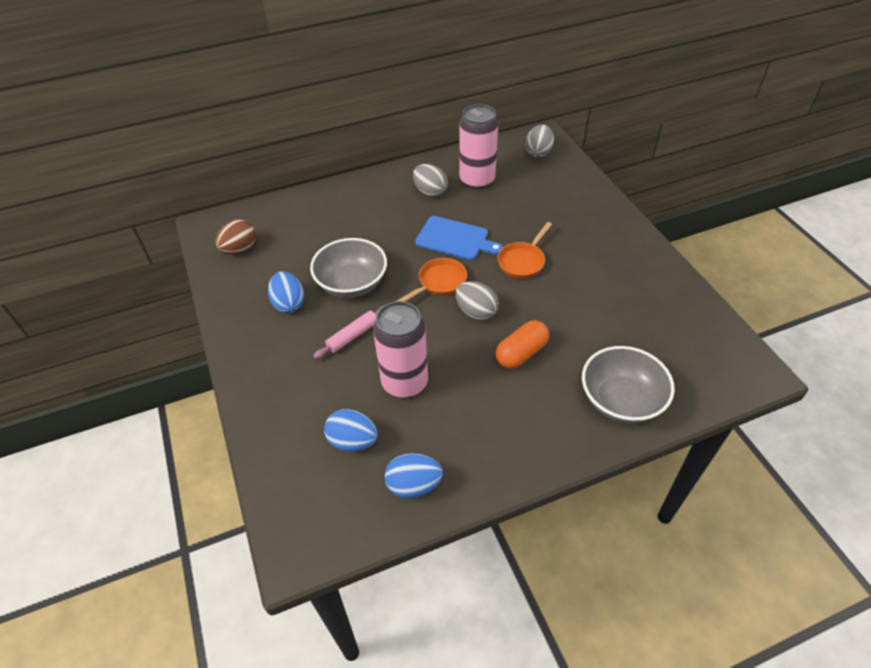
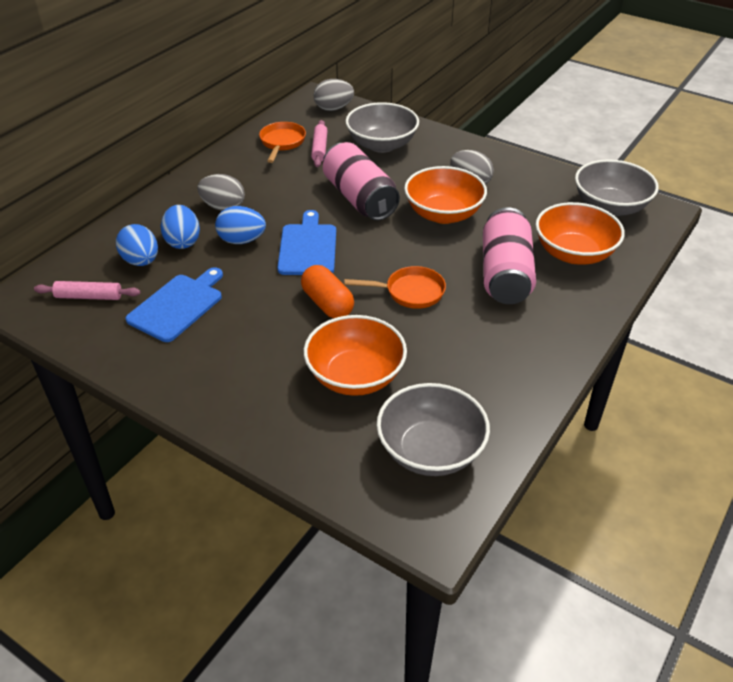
blue cutting board: 1 -> 2
brown egg: 1 -> 0
grey bowl: 2 -> 3
orange bowl: 0 -> 3
pink rolling pin: 1 -> 2

